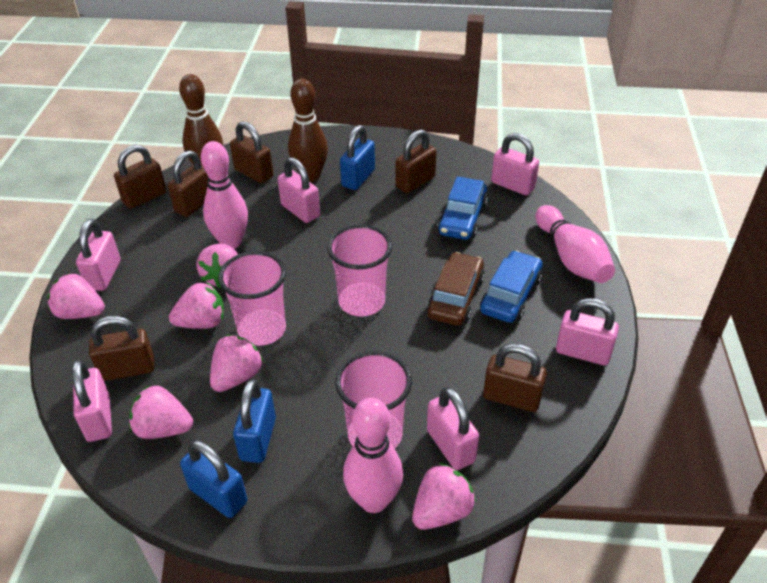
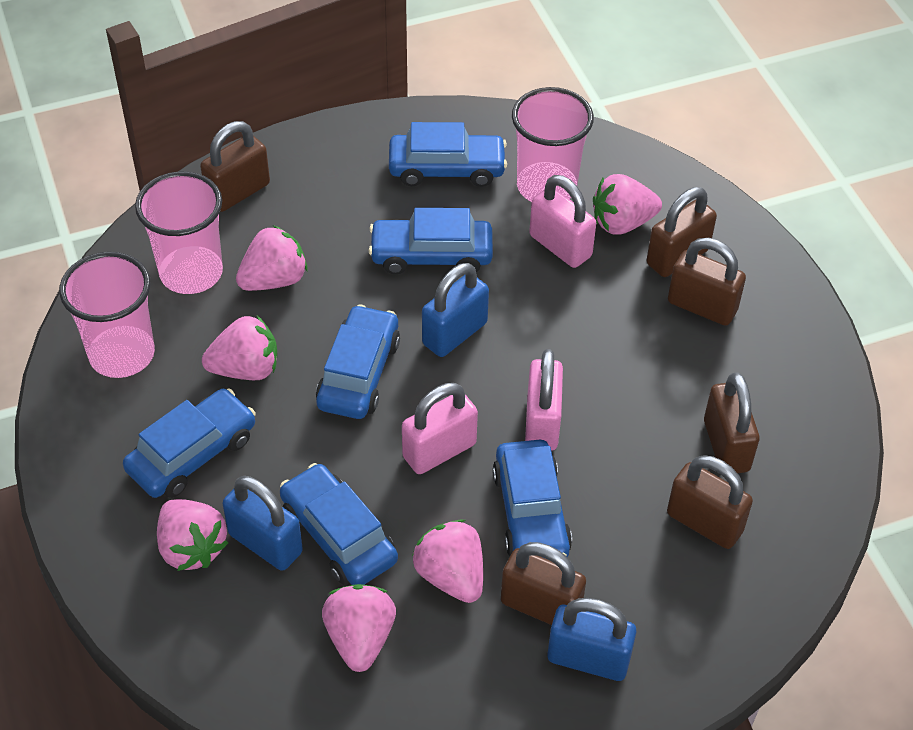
blue car: 2 -> 6
brown bowling pin: 2 -> 0
brown car: 1 -> 0
pink bowling pin: 3 -> 0
pink padlock: 6 -> 3

